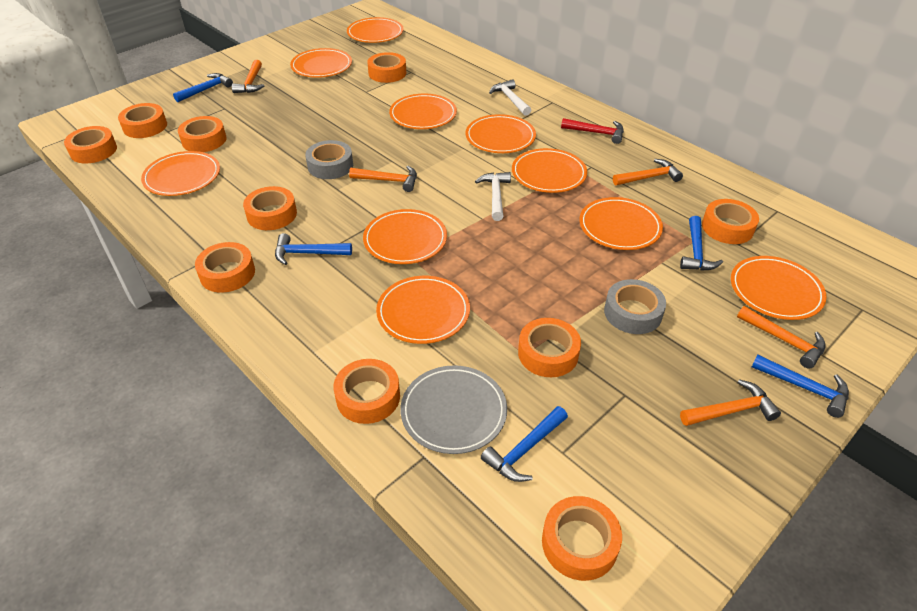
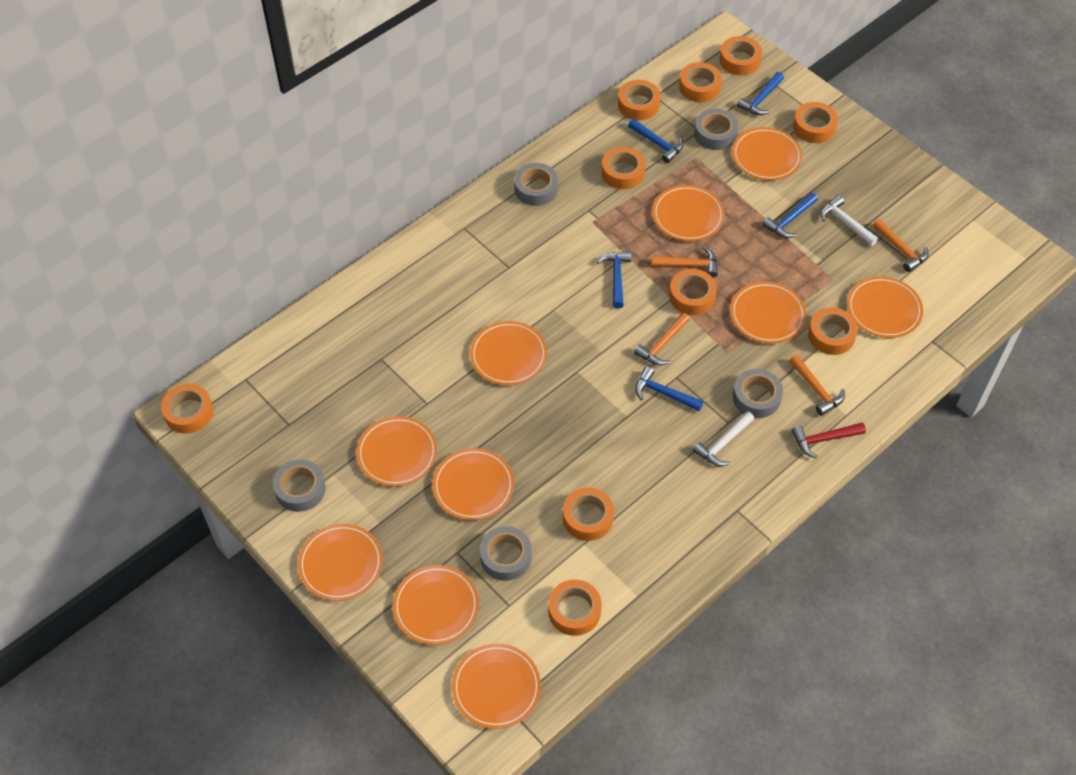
grey plate: 1 -> 0
grey tape: 2 -> 5
orange hammer: 5 -> 4

